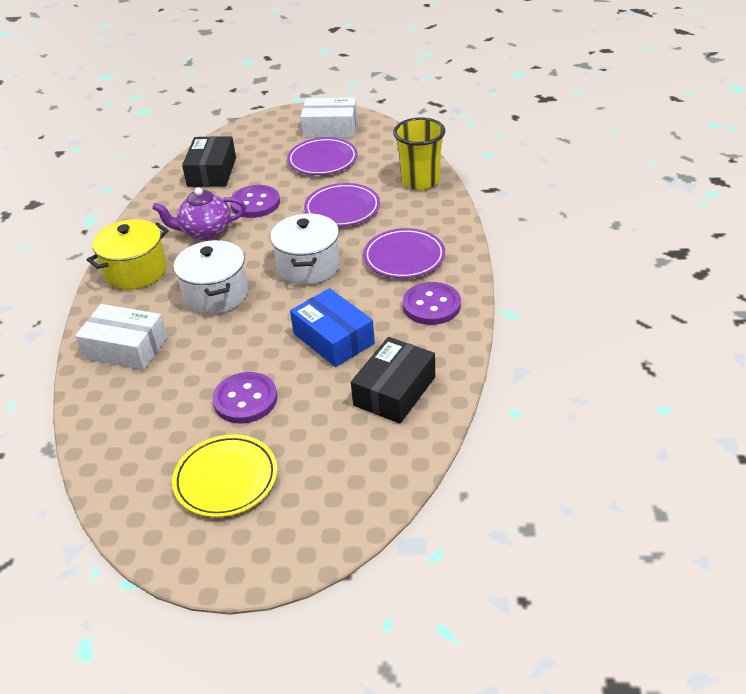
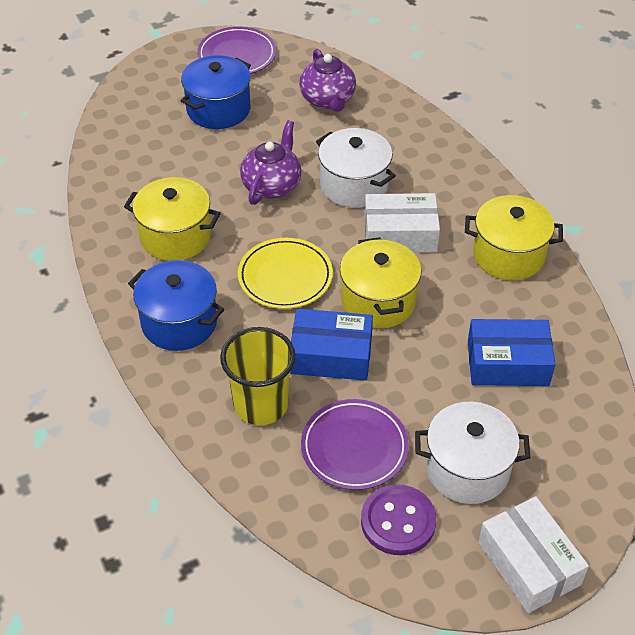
black box: 2 -> 0
blue box: 1 -> 2
blue pot: 0 -> 2
purple button: 3 -> 1
purple plate: 3 -> 2
purple teapot: 1 -> 2
yellow pot: 1 -> 3

